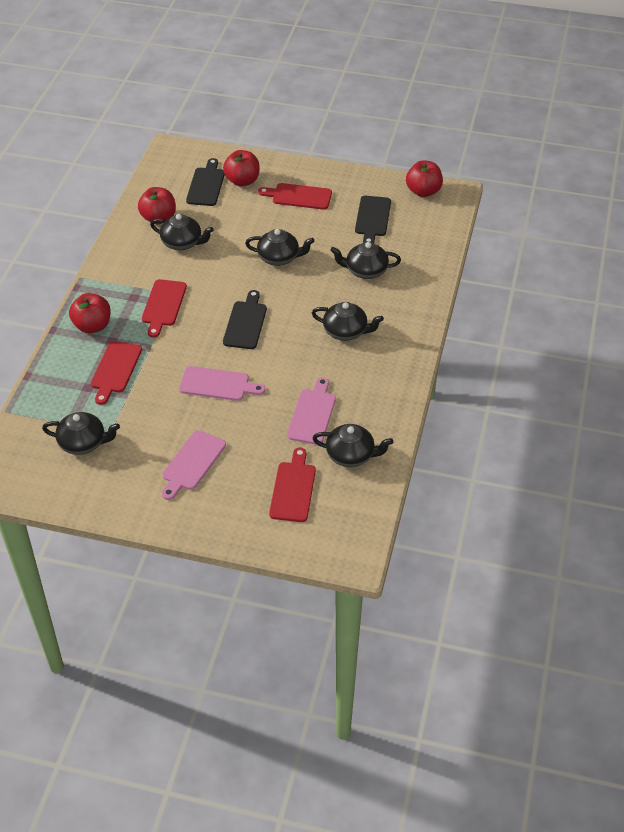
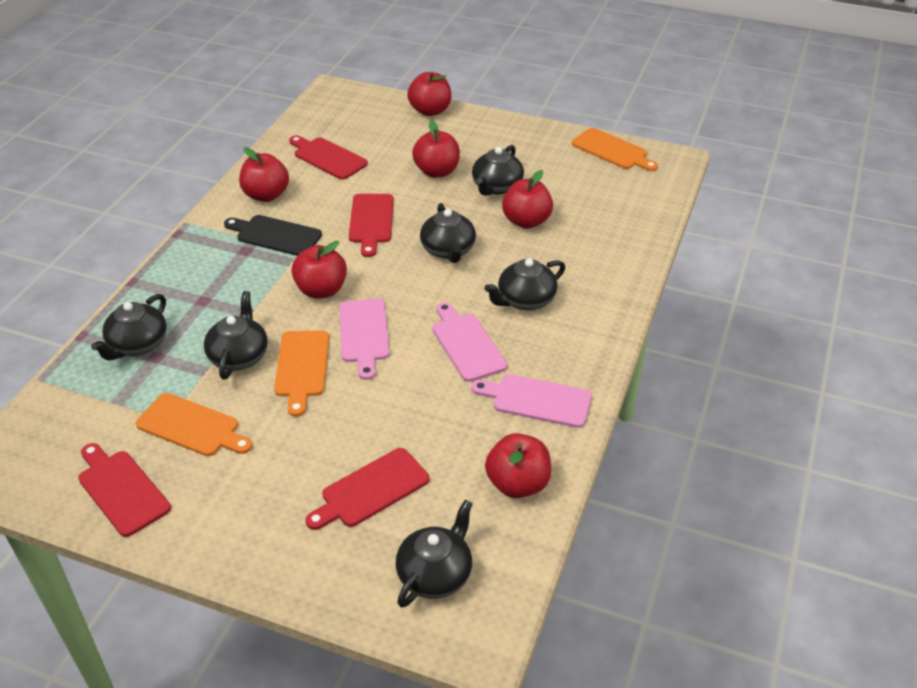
black cutting board: 3 -> 1
orange cutting board: 0 -> 3
red apple: 4 -> 6

